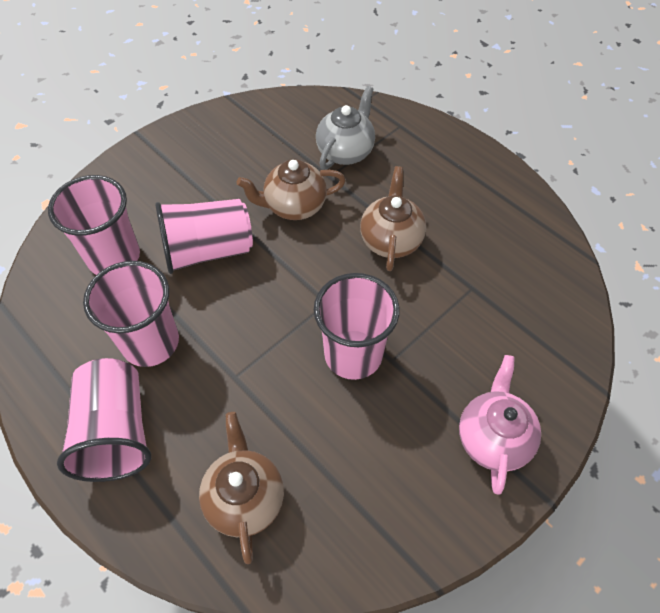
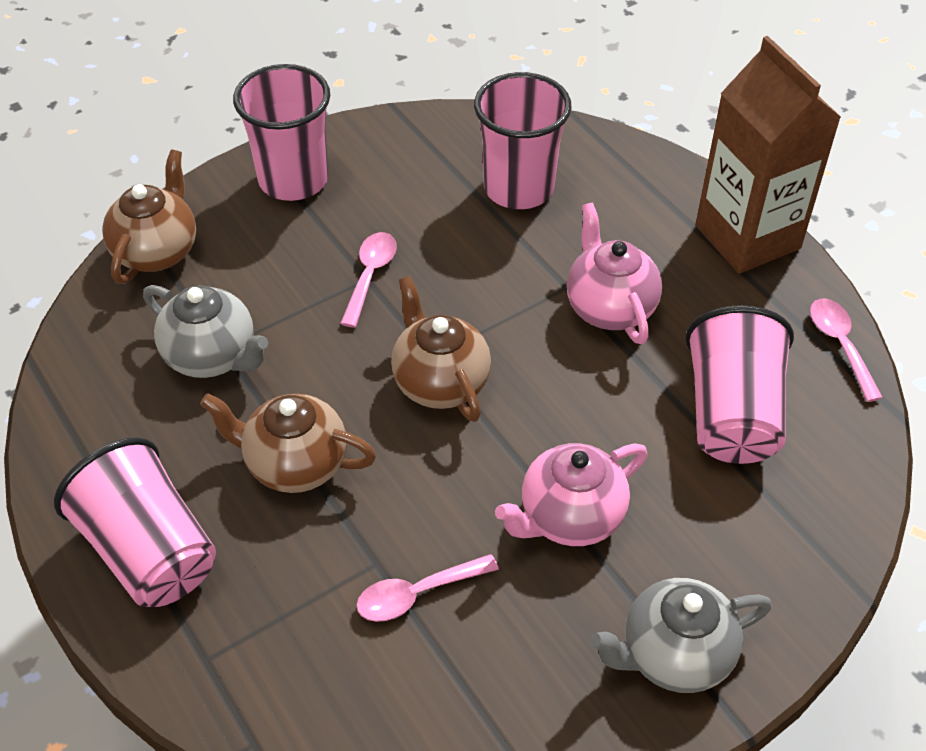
brown carton: 0 -> 1
grey teapot: 1 -> 2
pink cup: 5 -> 4
pink spoon: 0 -> 3
pink teapot: 1 -> 2

